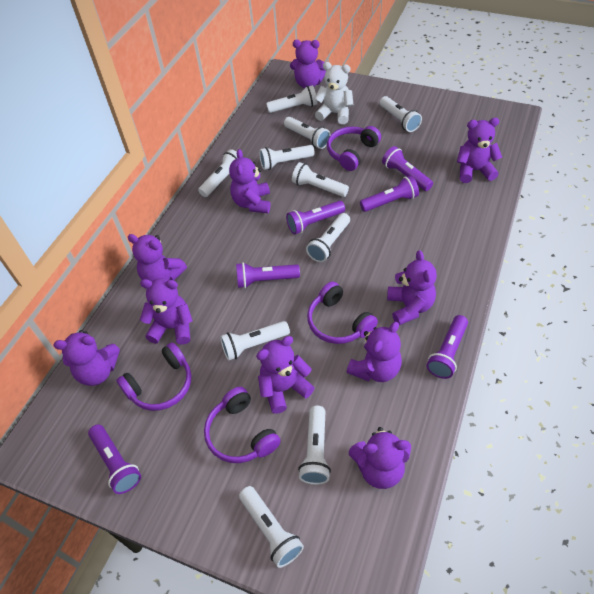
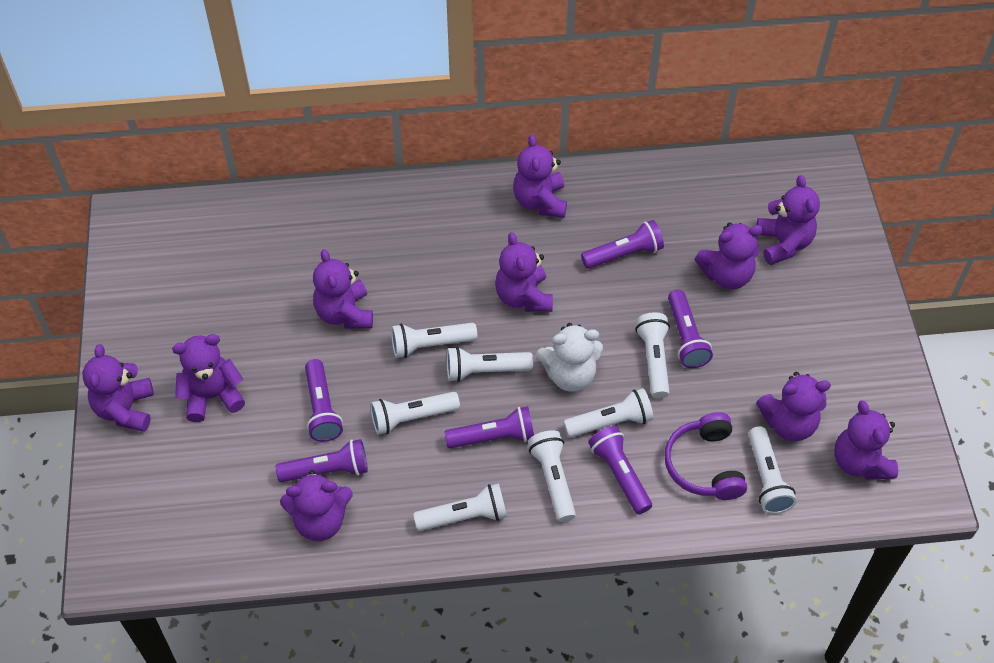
purple headphones: 4 -> 1
white flashlight: 10 -> 8

